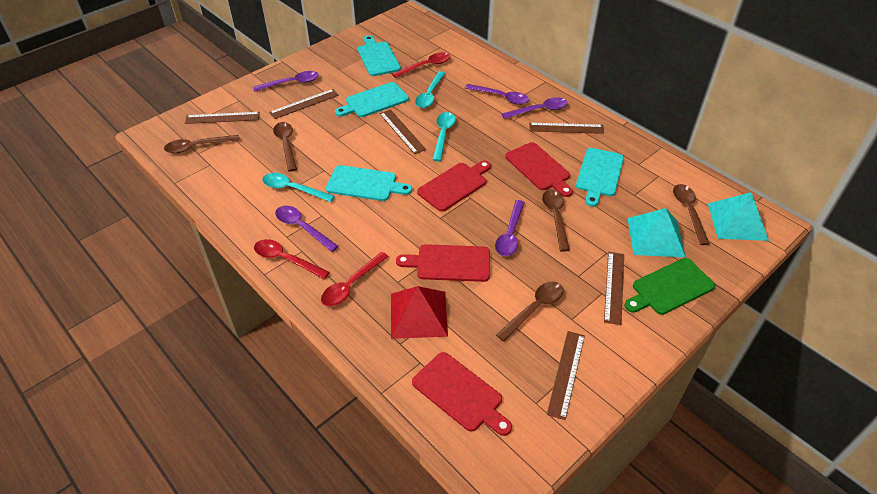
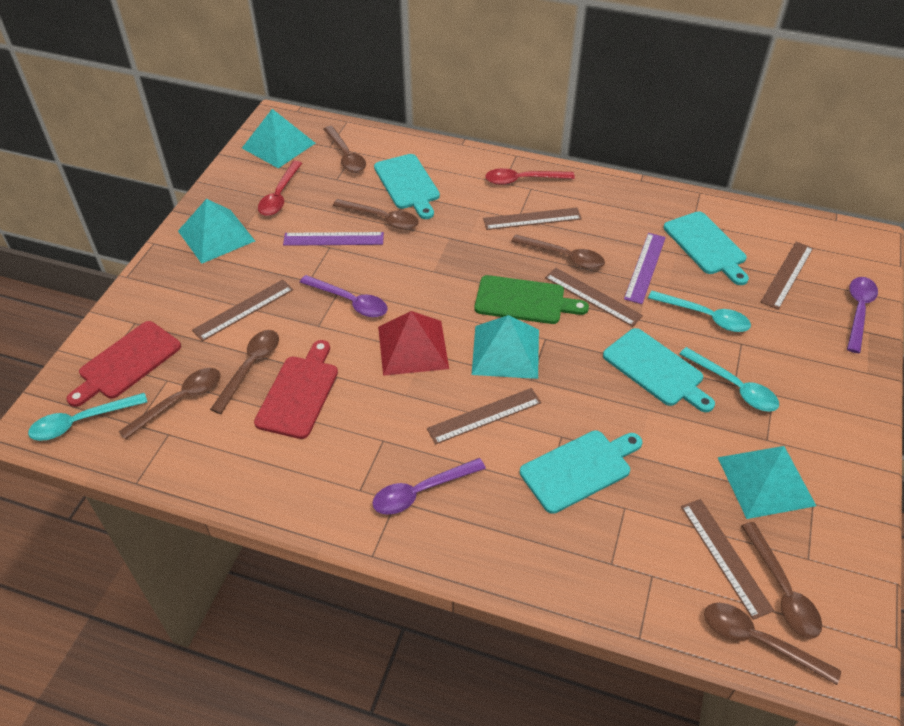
brown spoon: 5 -> 7
purple ruler: 0 -> 2
purple spoon: 5 -> 3
red cutting board: 4 -> 2
red spoon: 3 -> 2
turquoise pyramid: 2 -> 4

